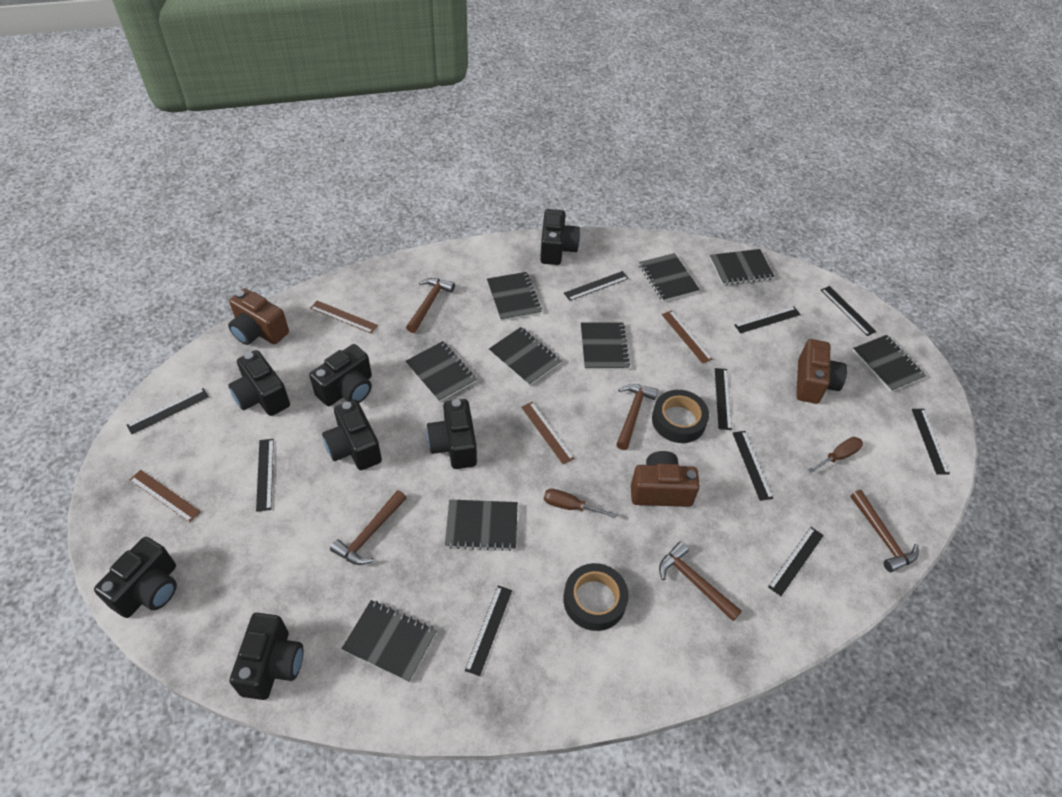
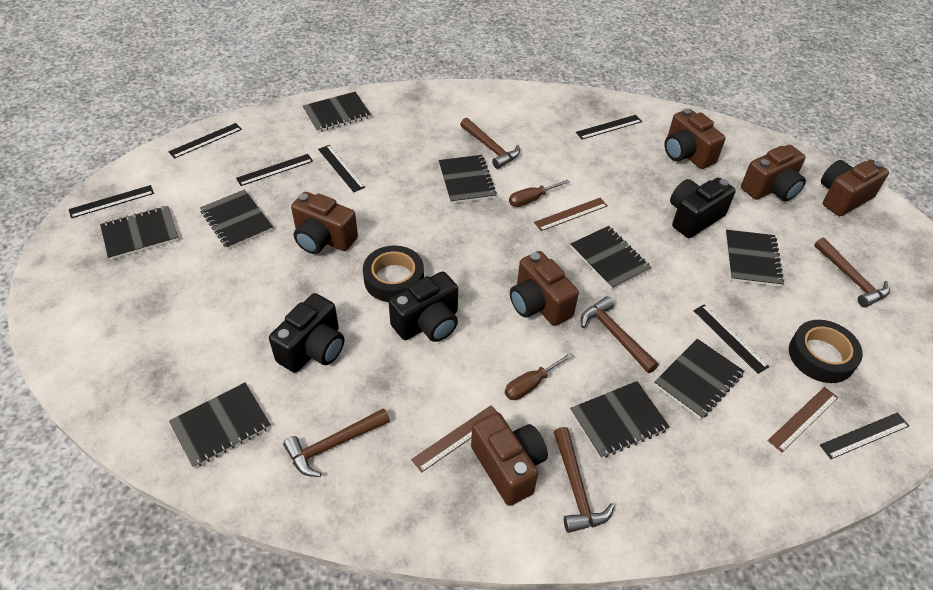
black camera: 7 -> 3
black ruler: 10 -> 7
brown camera: 3 -> 6
brown ruler: 4 -> 3

